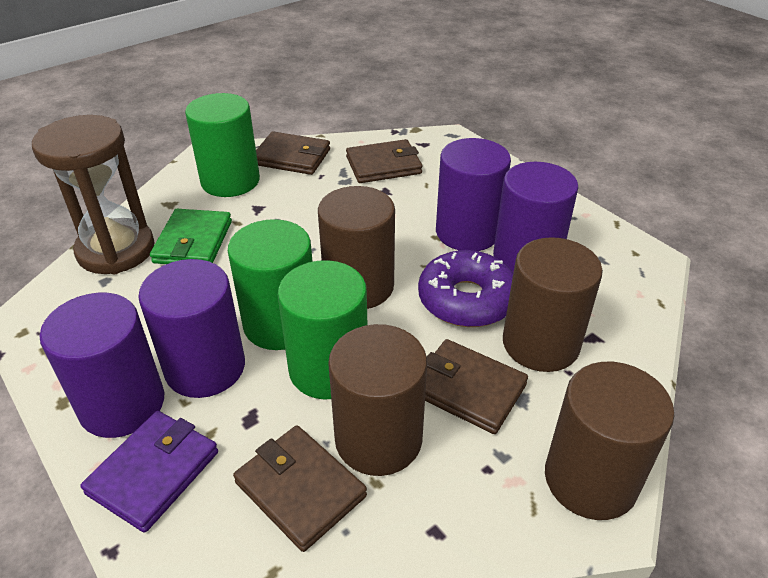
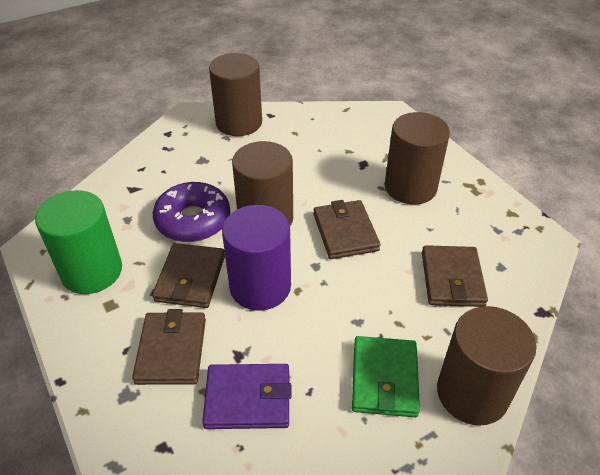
brown hourglass: 1 -> 0
green cylinder: 3 -> 1
purple cylinder: 4 -> 1

